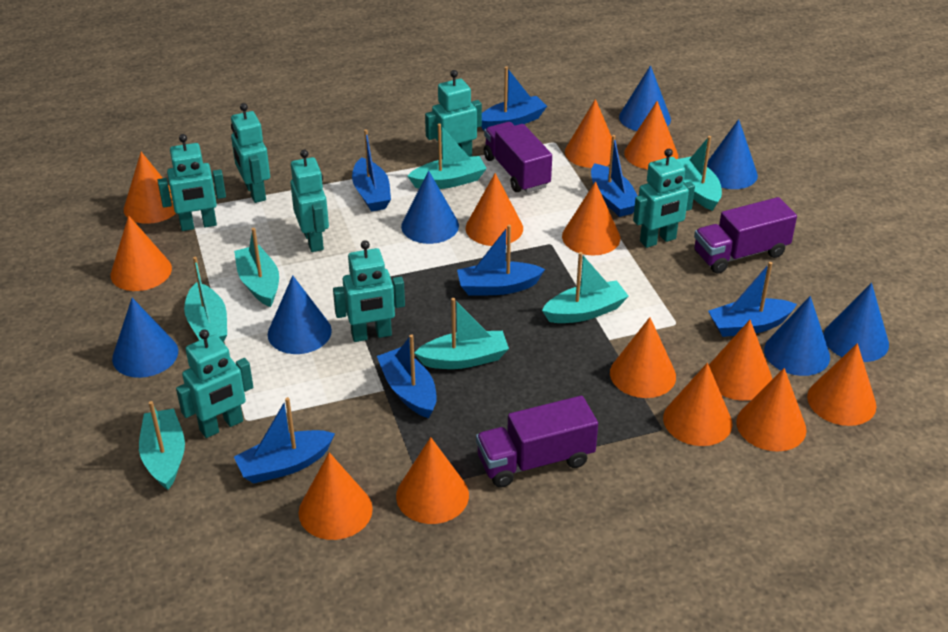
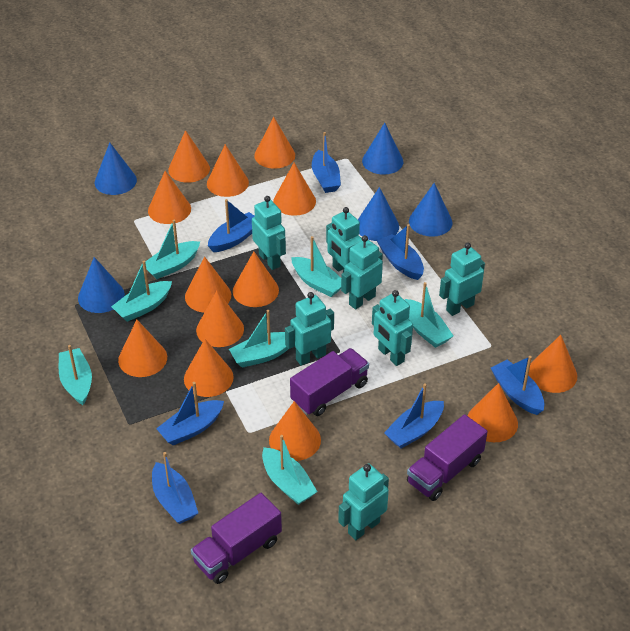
blue cone: 7 -> 5

